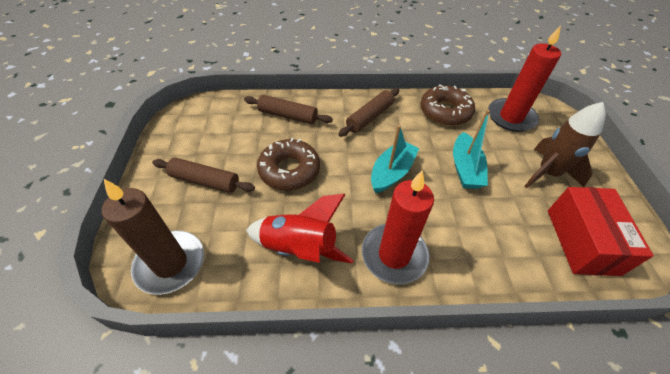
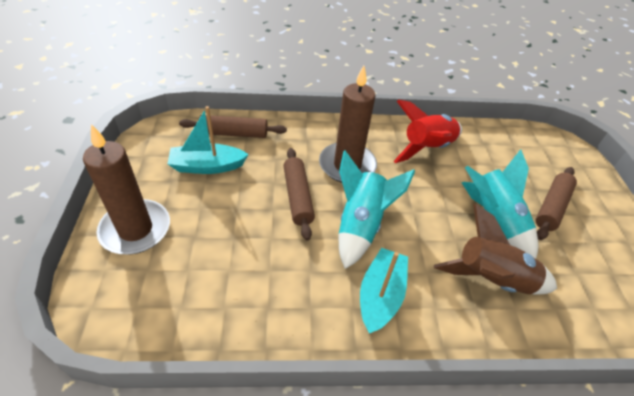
brown candle: 1 -> 2
brown donut: 2 -> 0
red box: 1 -> 0
red candle: 2 -> 0
turquoise rocket: 0 -> 2

